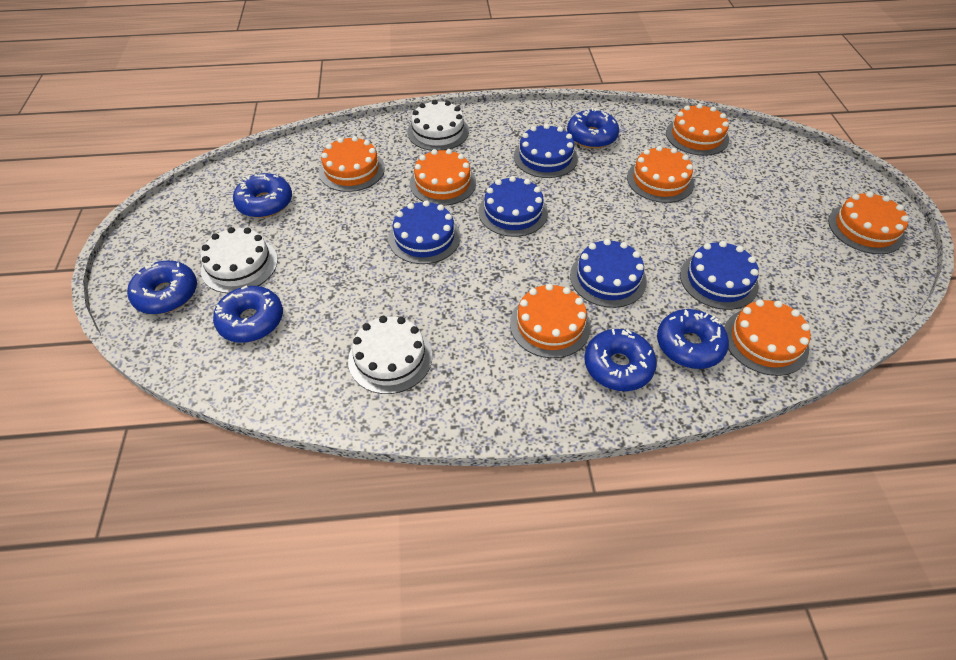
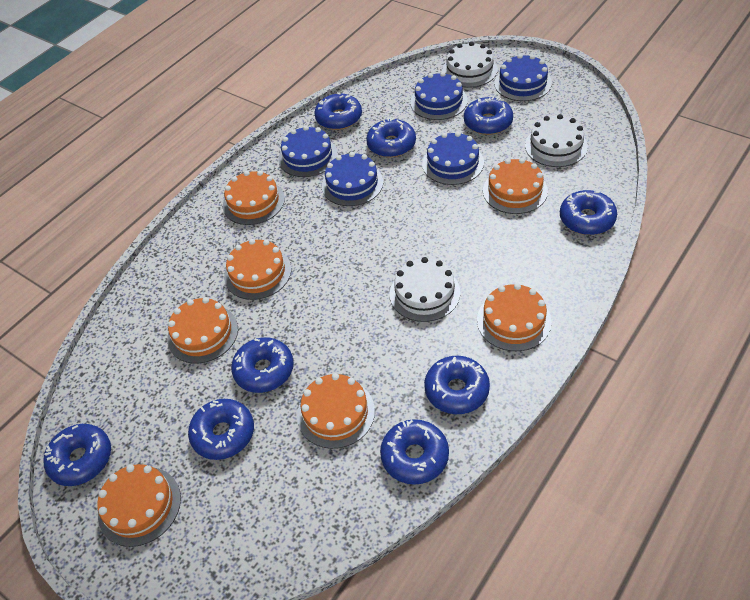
blue donut: 6 -> 9

